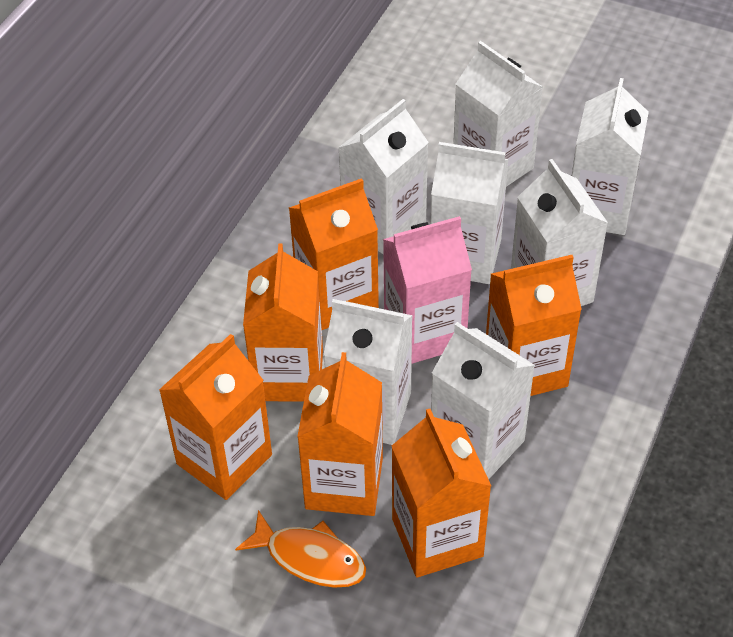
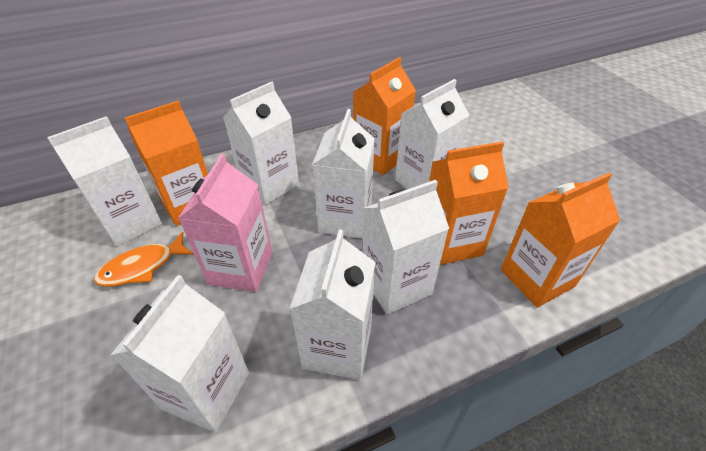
orange carton: 6 -> 4

